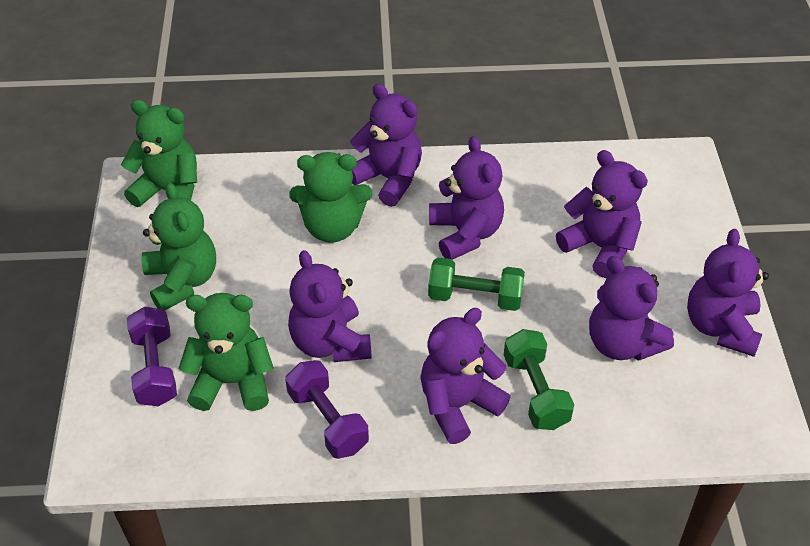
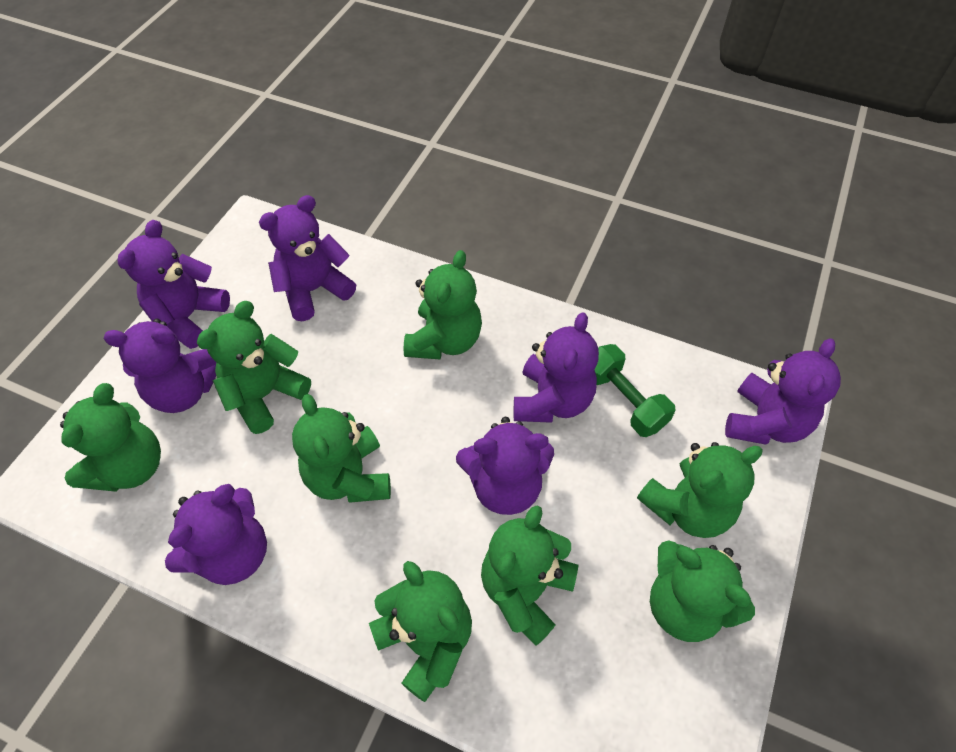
green dumbbell: 2 -> 1
green teddy bear: 4 -> 8
purple dumbbell: 2 -> 0

